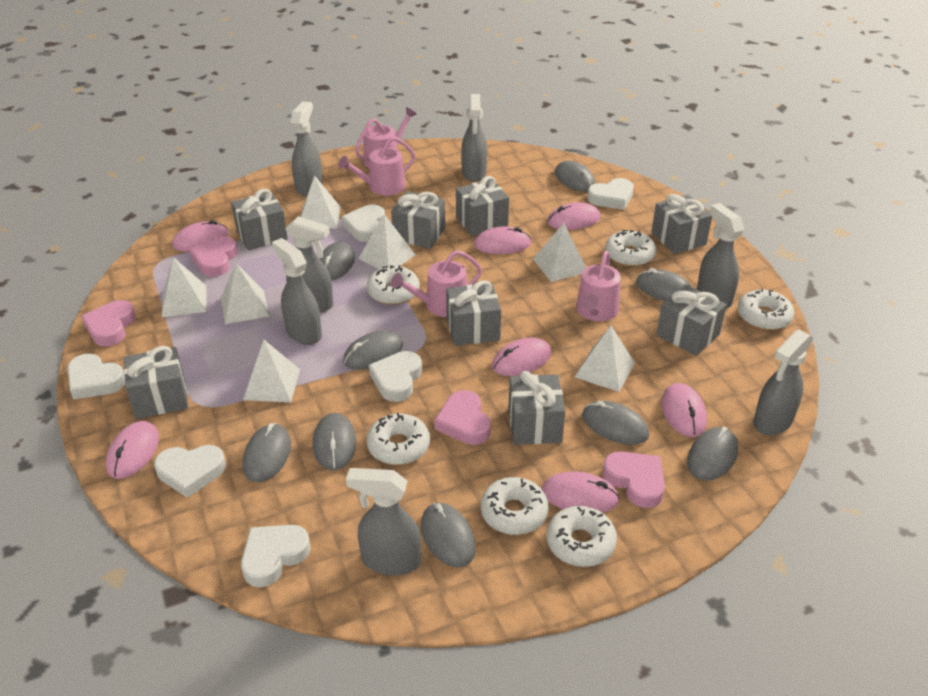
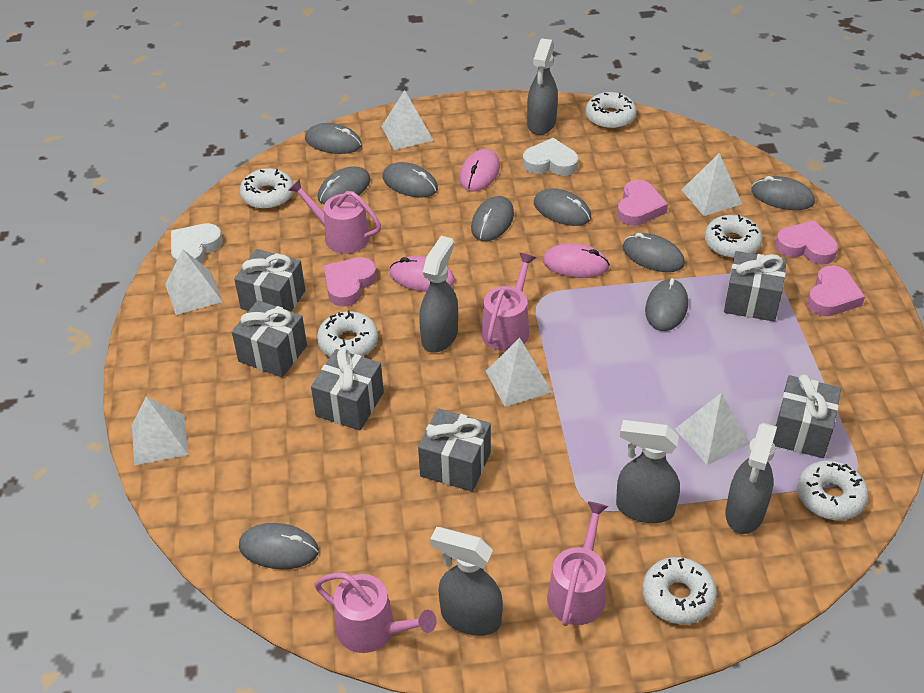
grey gift: 8 -> 6
grey spray bottle: 7 -> 5
pink mouse: 7 -> 3
white heart: 6 -> 2
white pyramid: 7 -> 6

